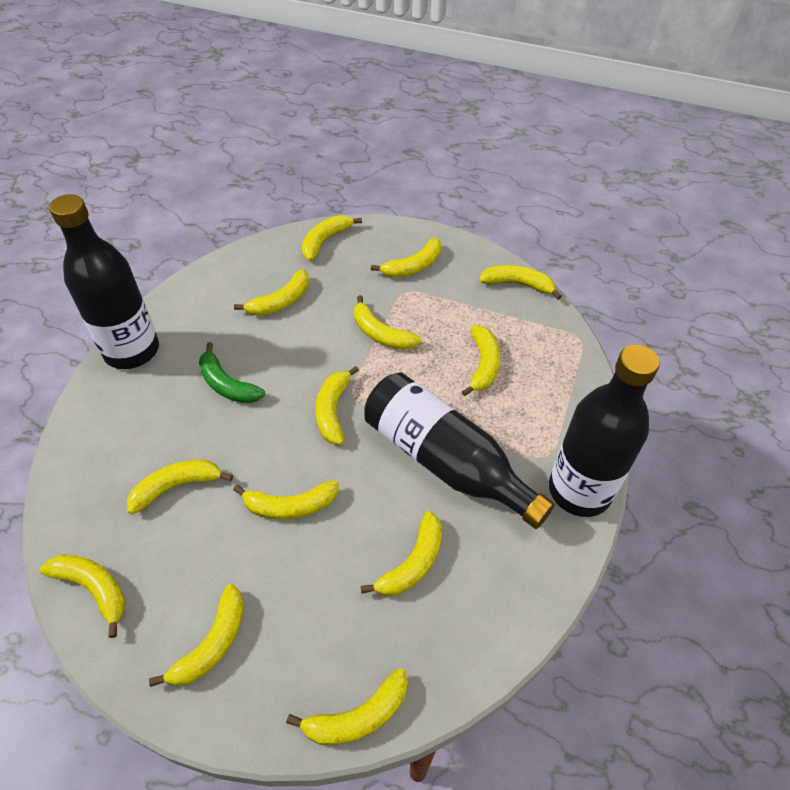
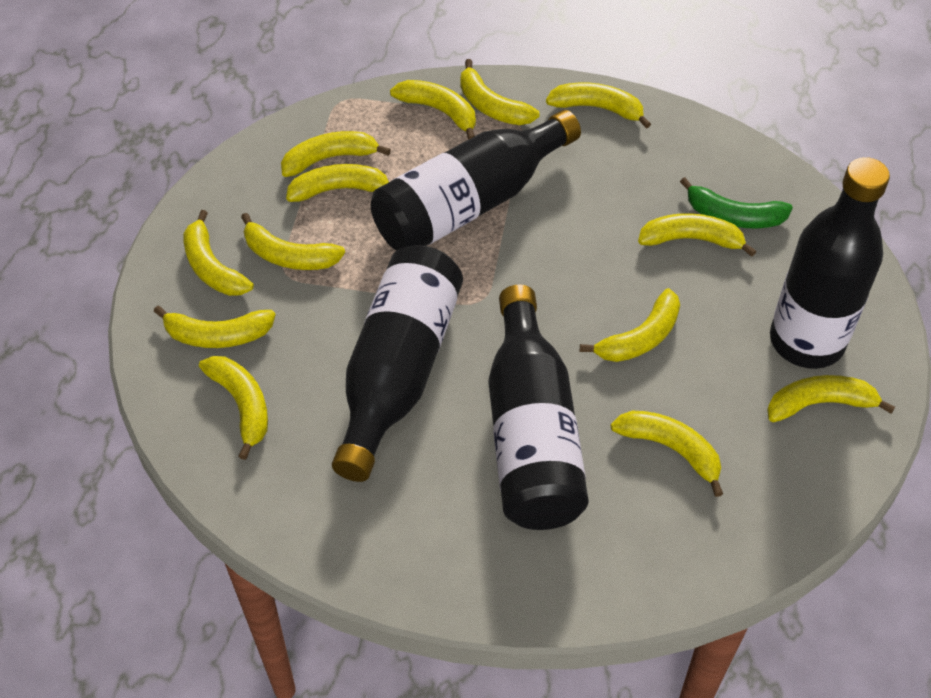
black bottle: 3 -> 4

